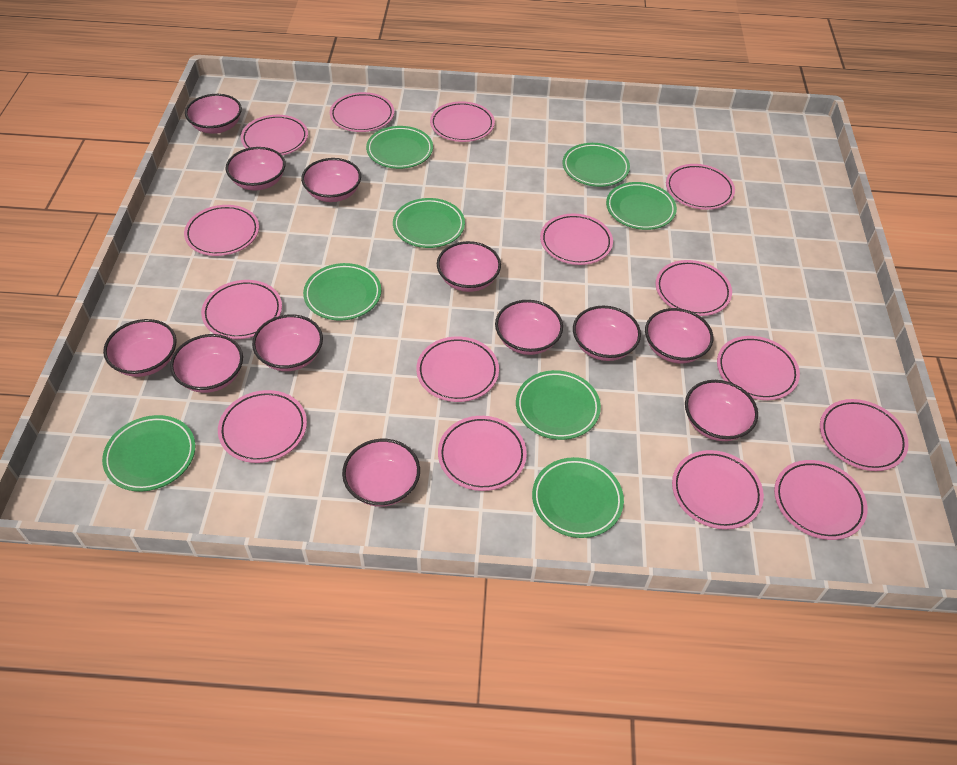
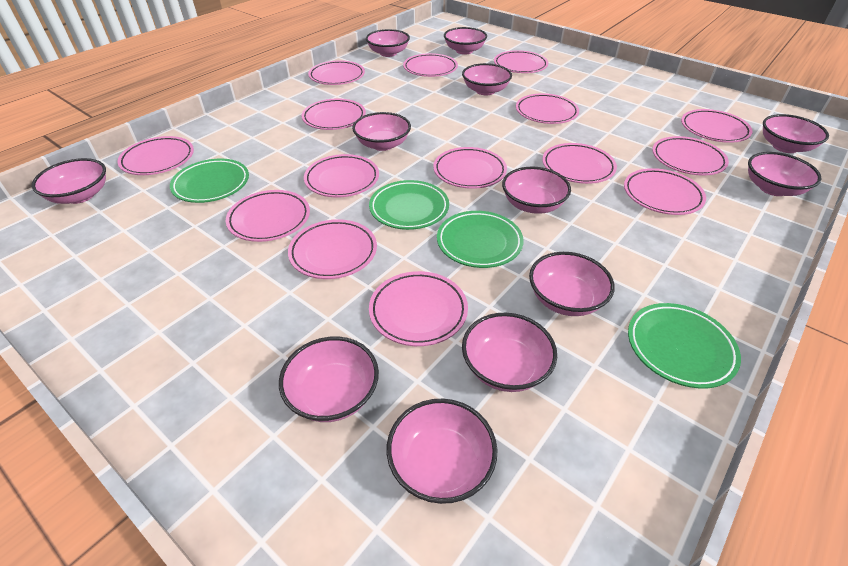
green plate: 8 -> 4

